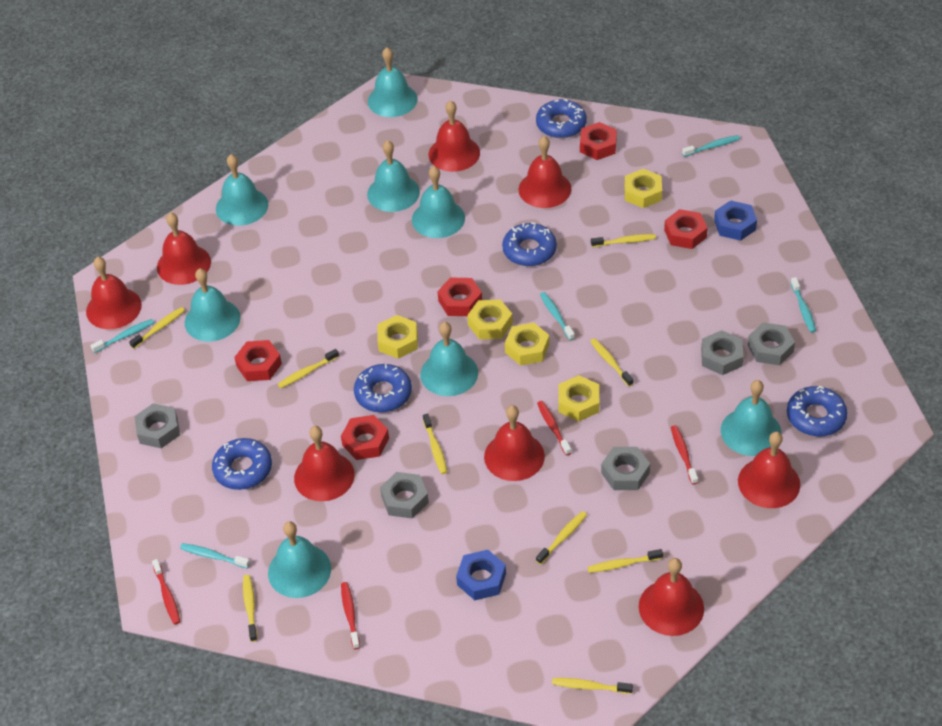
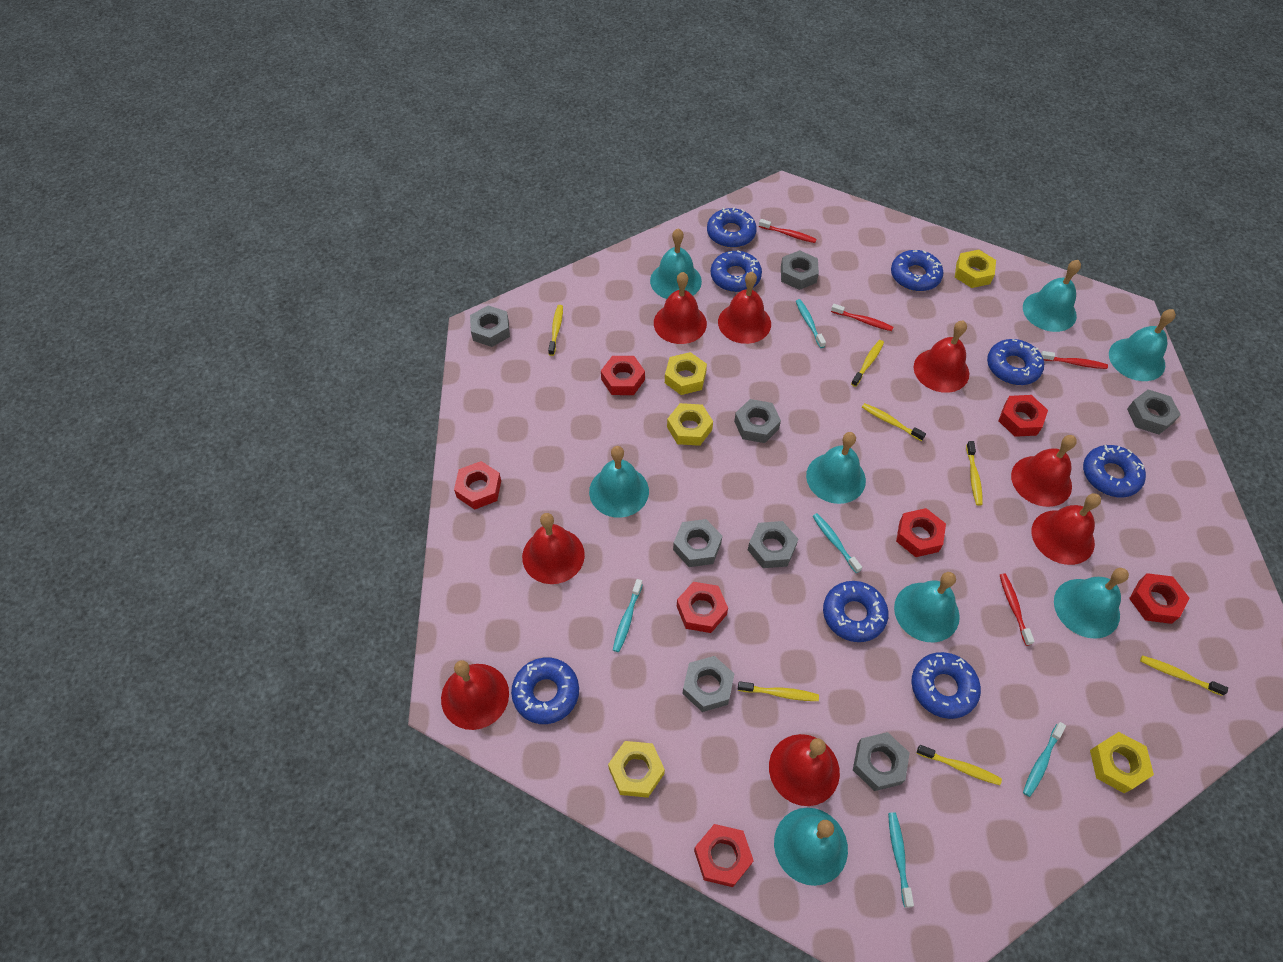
blue donut: 5 -> 8
blue nut: 2 -> 0
grey nut: 5 -> 8
red nut: 5 -> 7
yellow toothbrush: 9 -> 7

